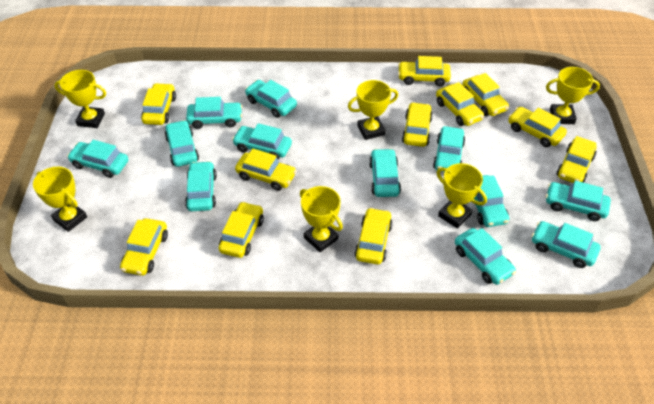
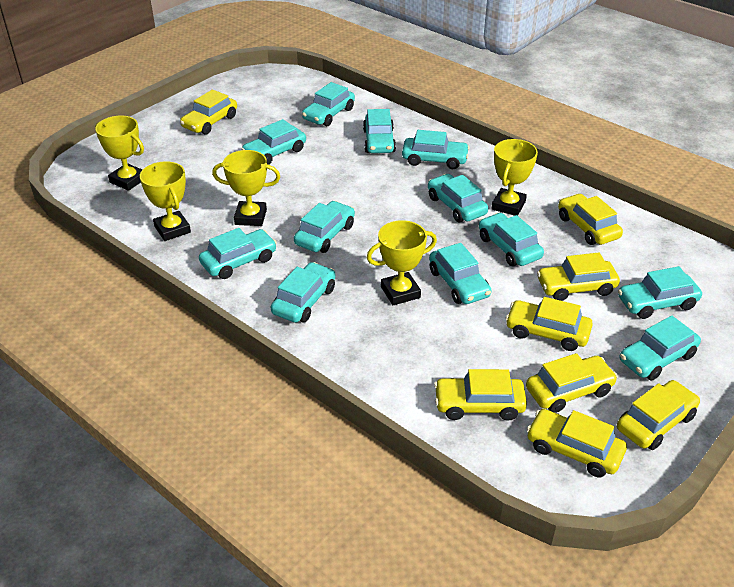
yellow car: 11 -> 8
yellow trophy: 6 -> 5

